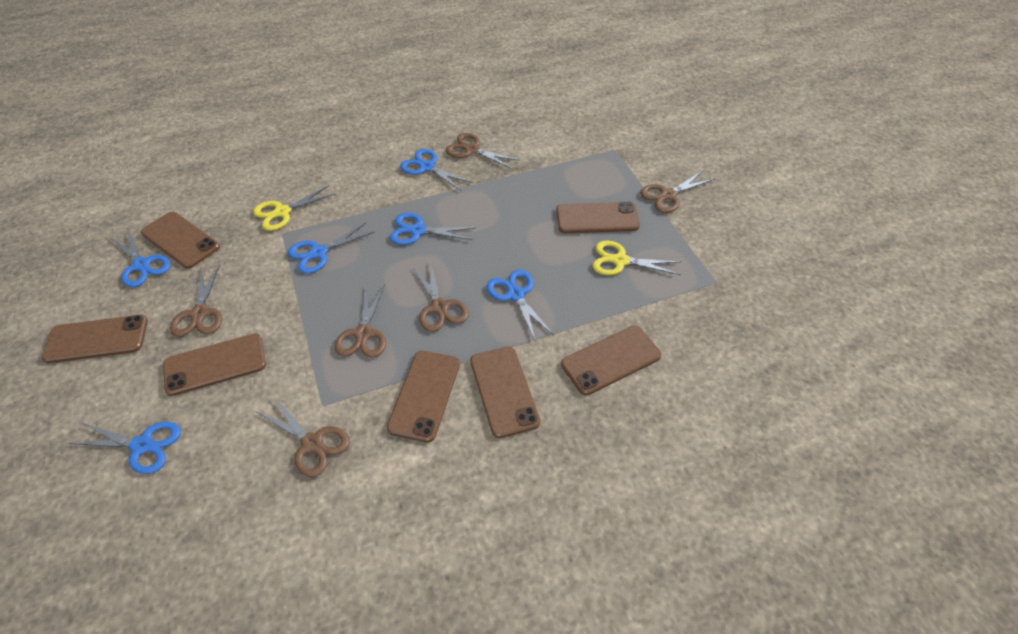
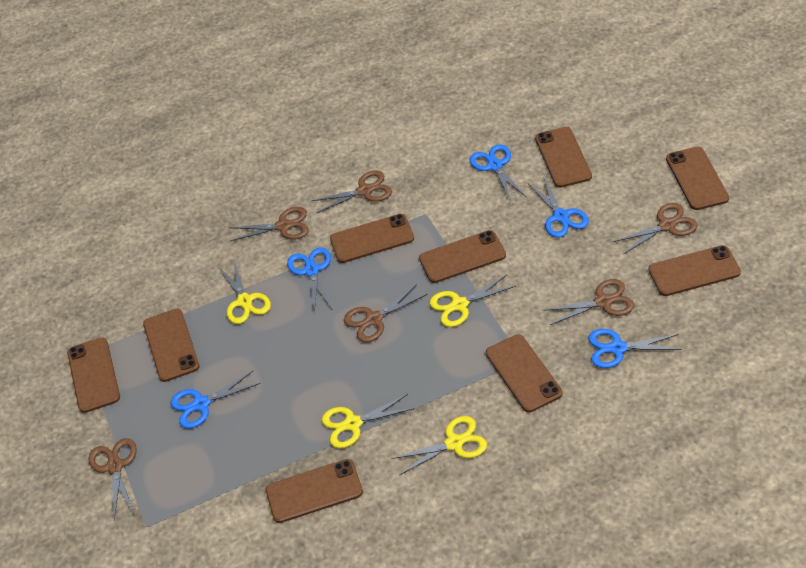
blue scissors: 6 -> 5
brown phone: 7 -> 9
yellow scissors: 2 -> 4

